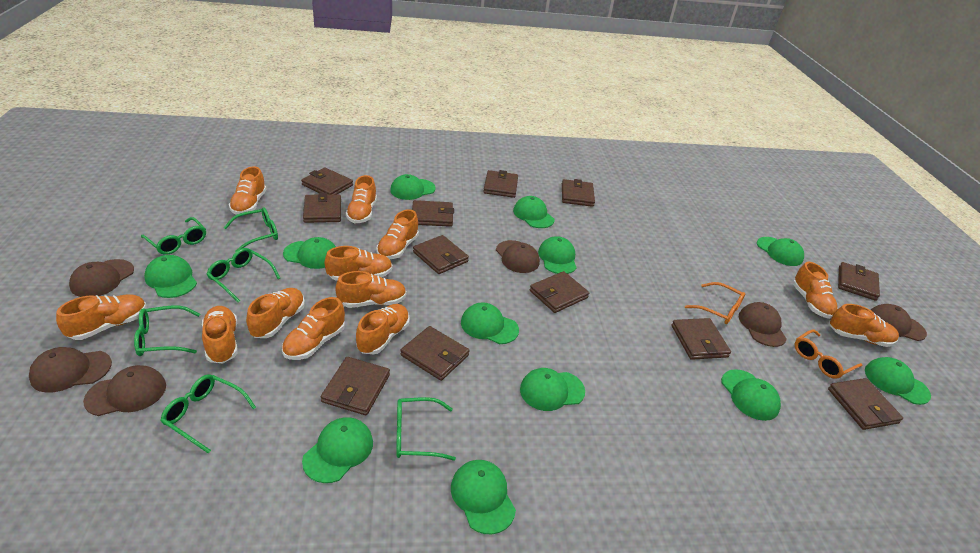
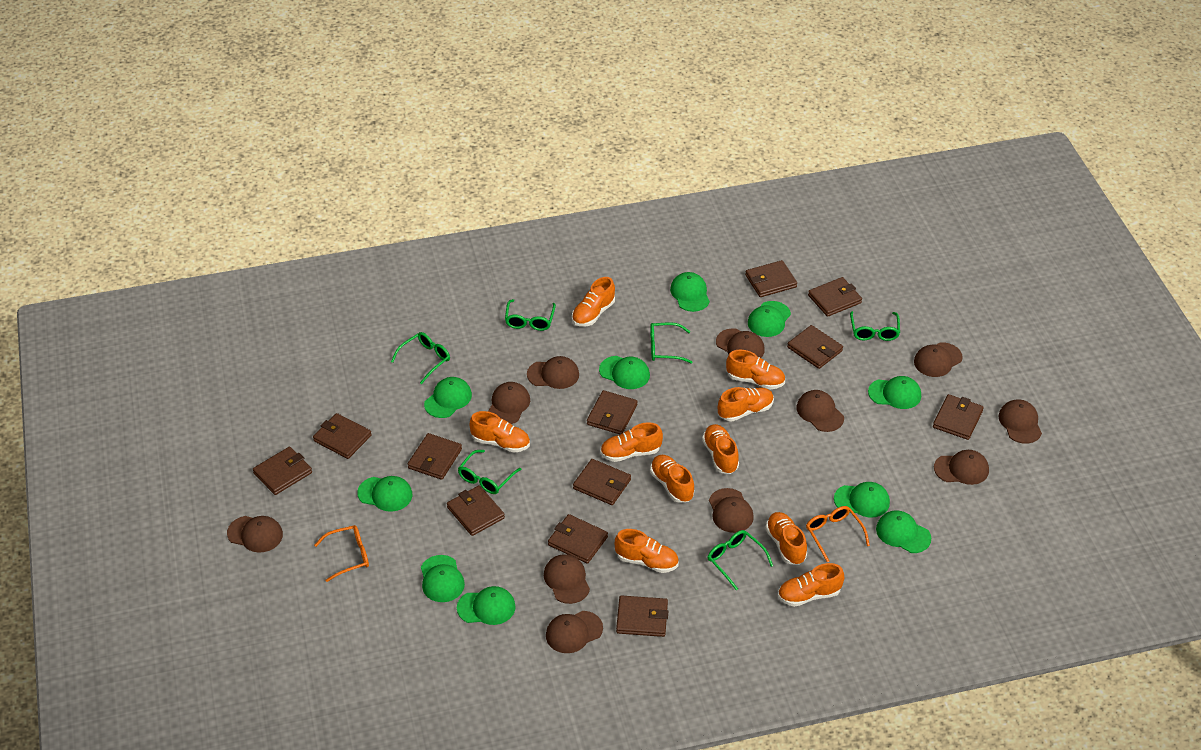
brown cap: 6 -> 11
green cap: 12 -> 10
orange shoe: 12 -> 10

